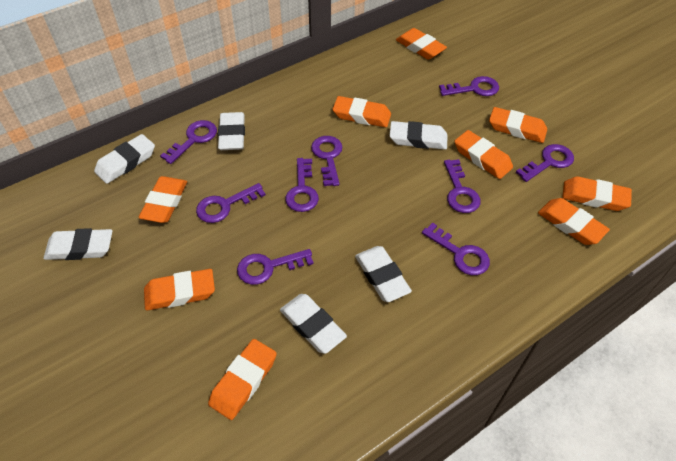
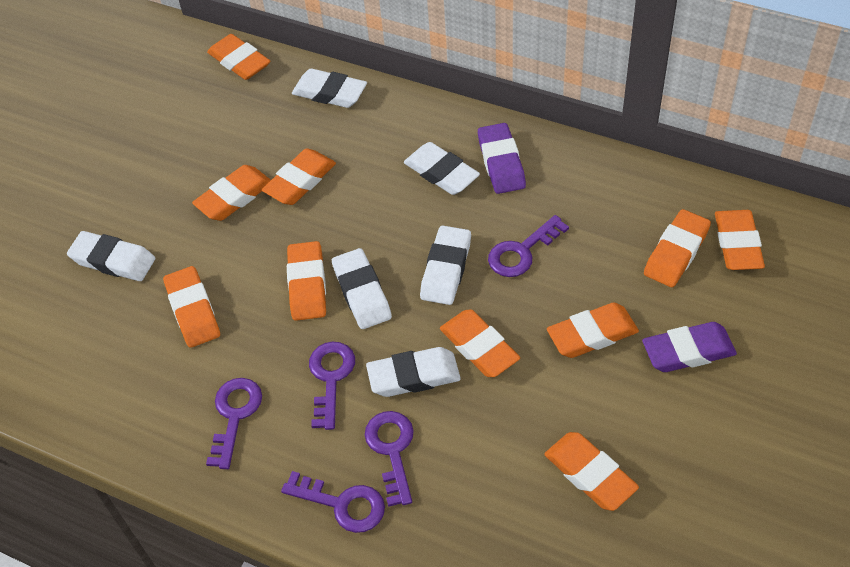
orange eraser: 9 -> 10
purple eraser: 0 -> 2
purple key: 9 -> 5

